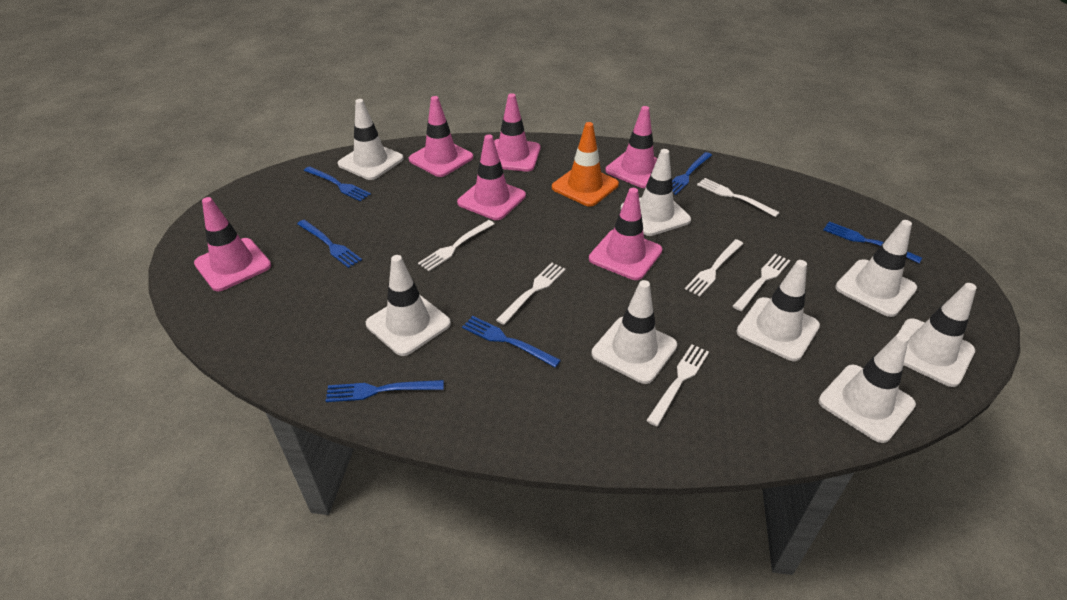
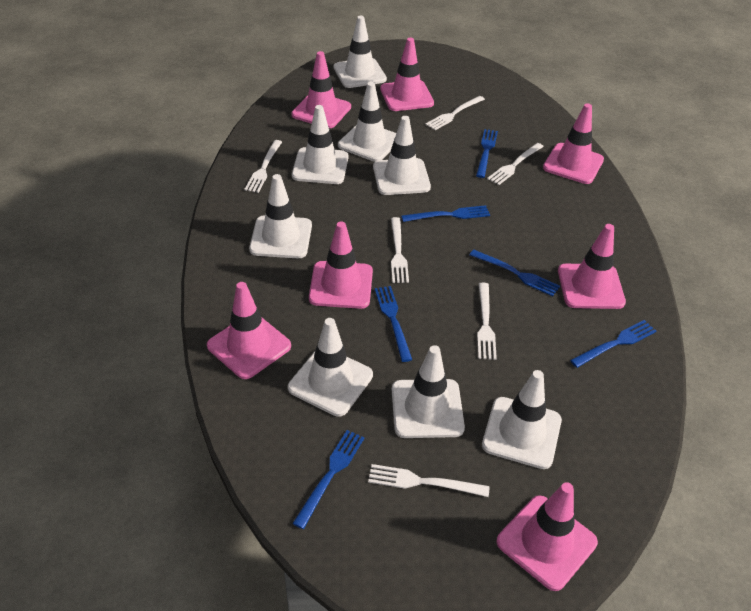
orange traffic cone: 1 -> 0
pink traffic cone: 6 -> 7

